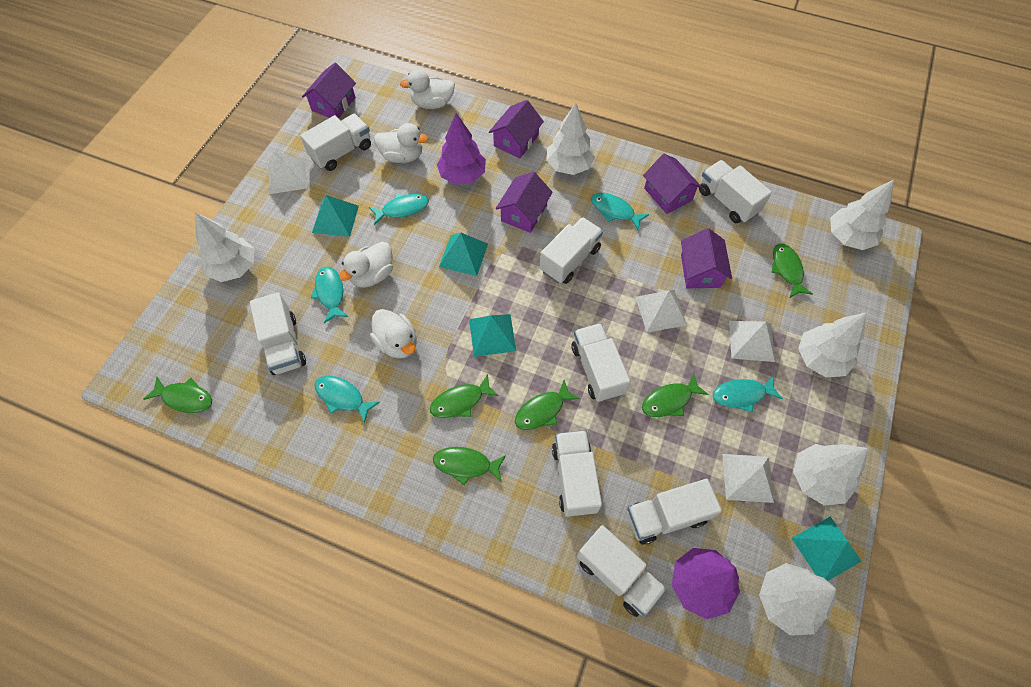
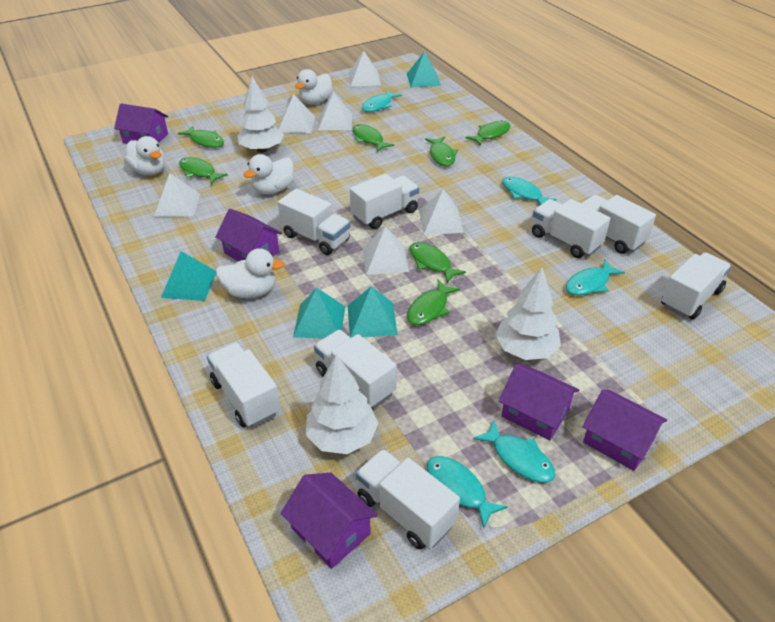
green fish: 6 -> 7
purple tree: 2 -> 0
white pyramid: 4 -> 6
white tree: 6 -> 3

